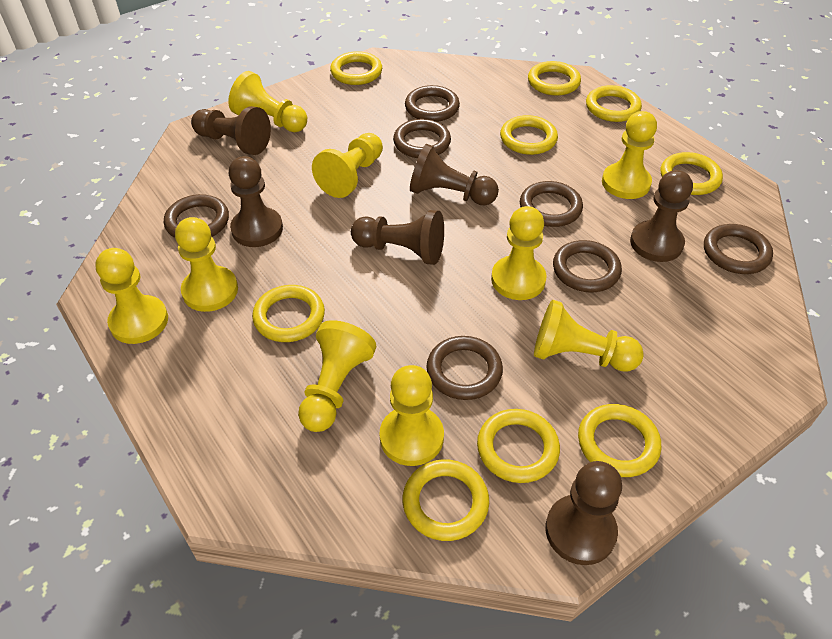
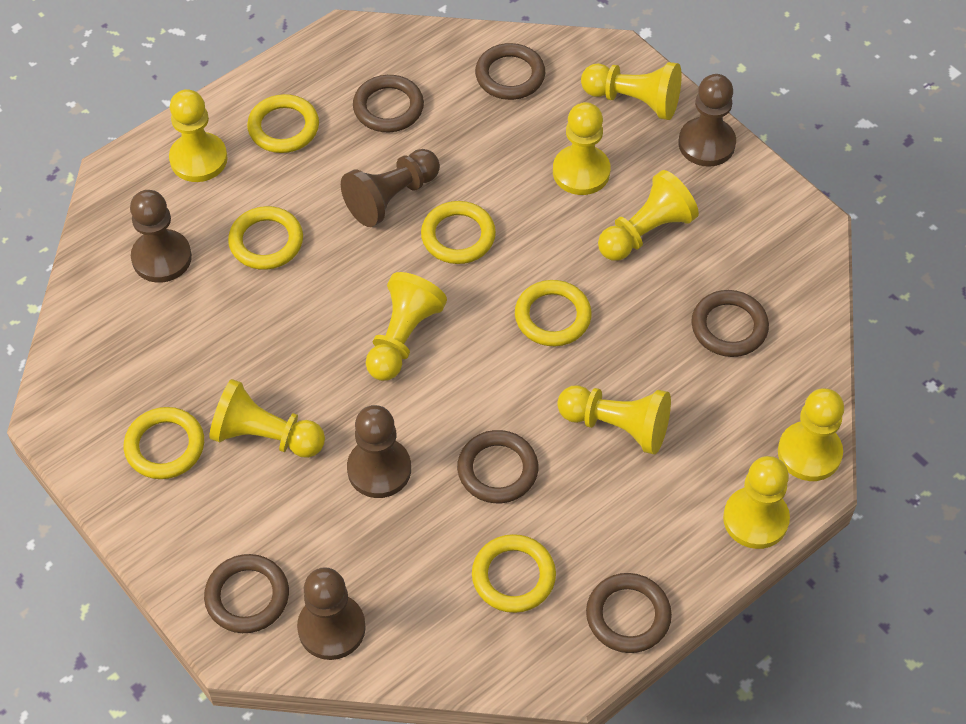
brown pawn: 6 -> 5
brown ring: 7 -> 6
yellow ring: 9 -> 6

